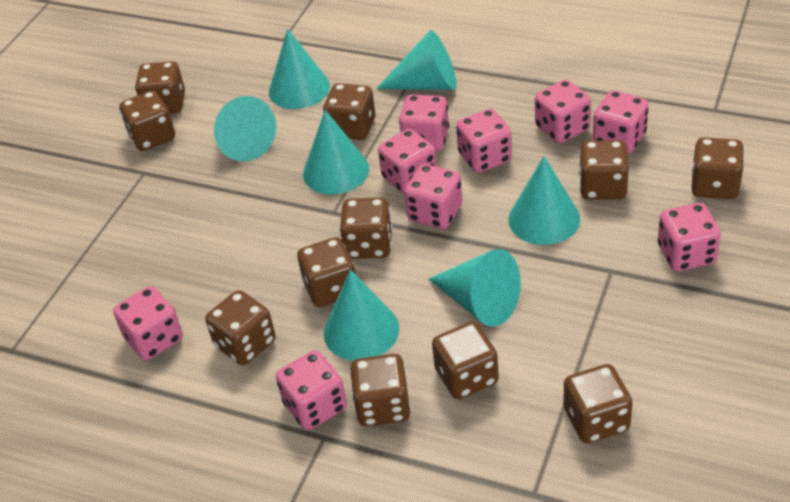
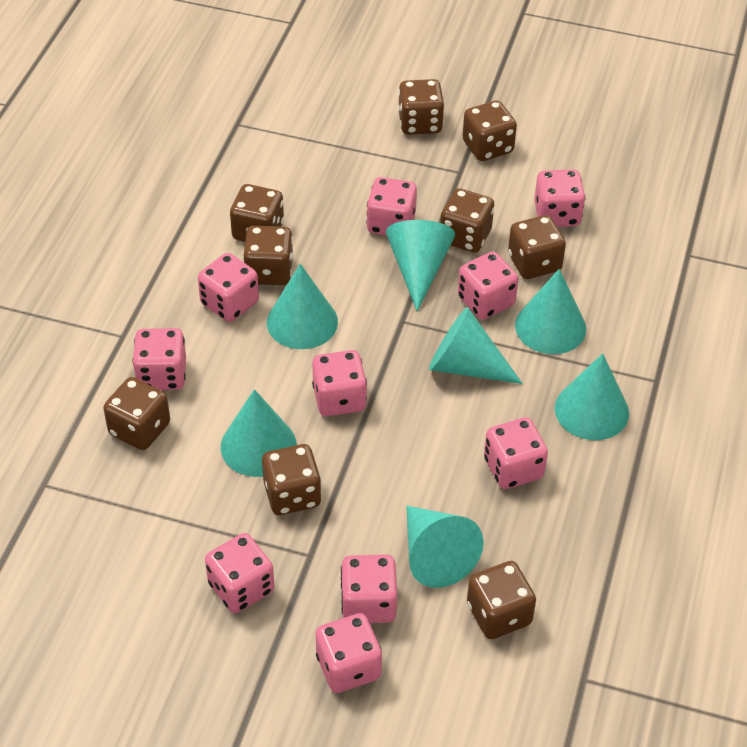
brown dice: 11 -> 9
pink dice: 9 -> 10

